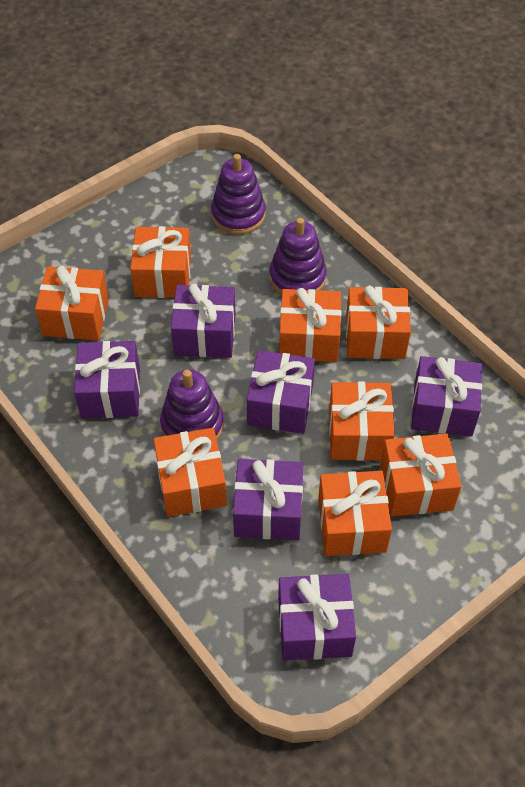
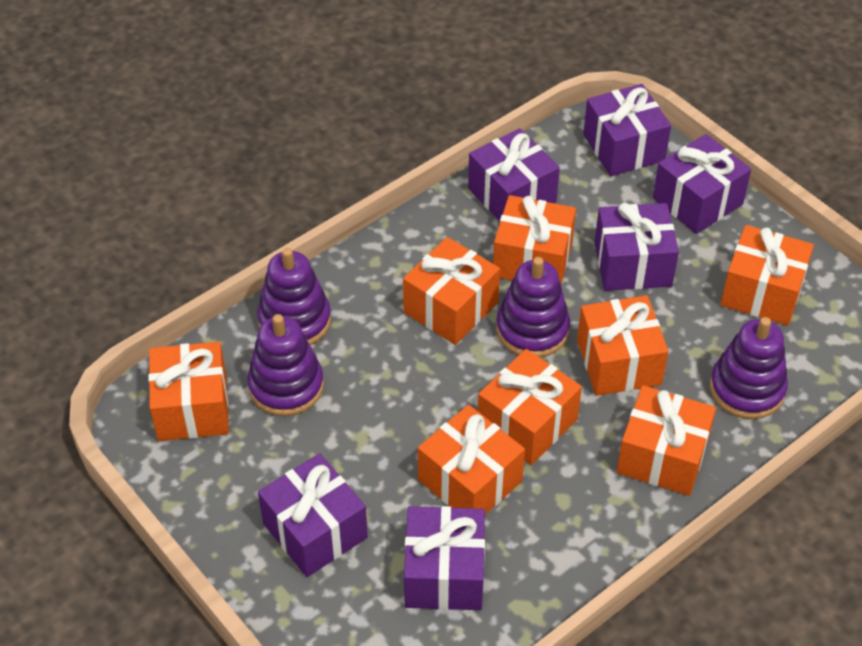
purple stacking toy: 3 -> 4

